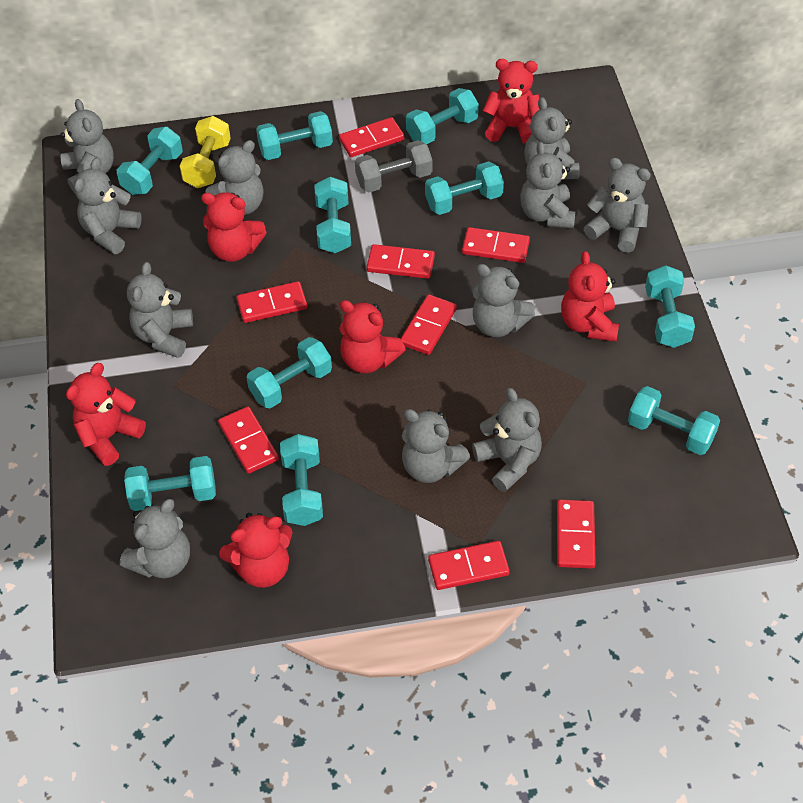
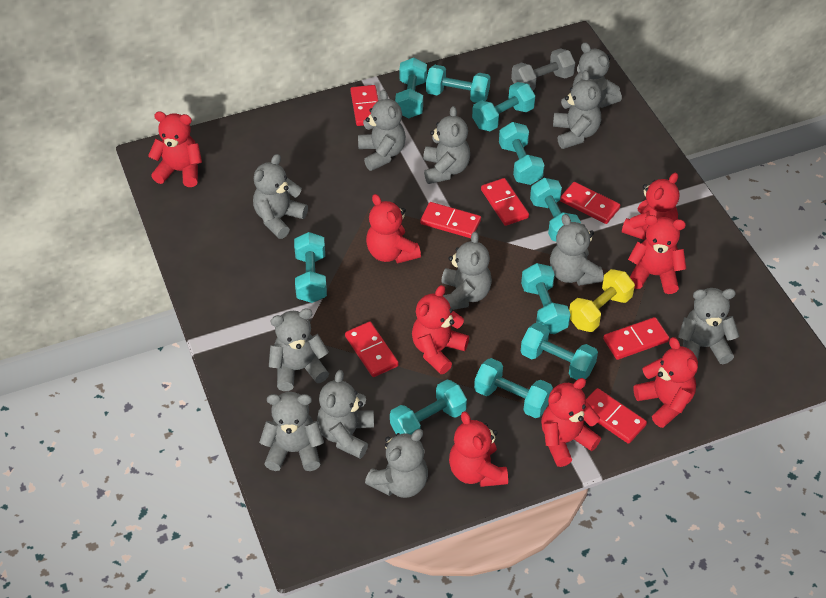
grey teddy bear: 11 -> 12
red domino: 8 -> 7
red teddy bear: 6 -> 8

